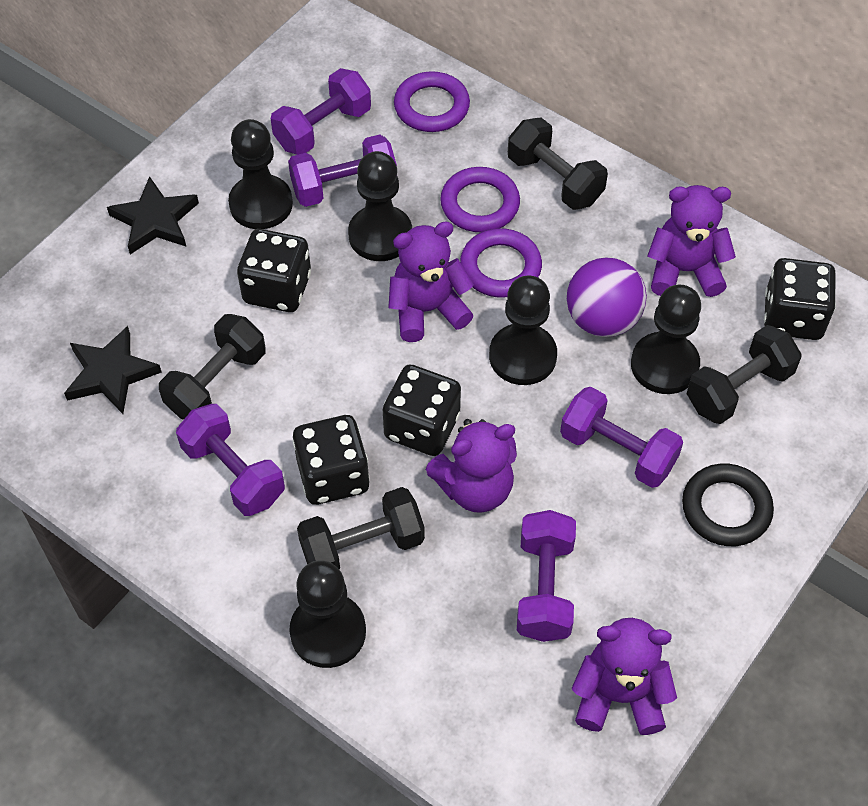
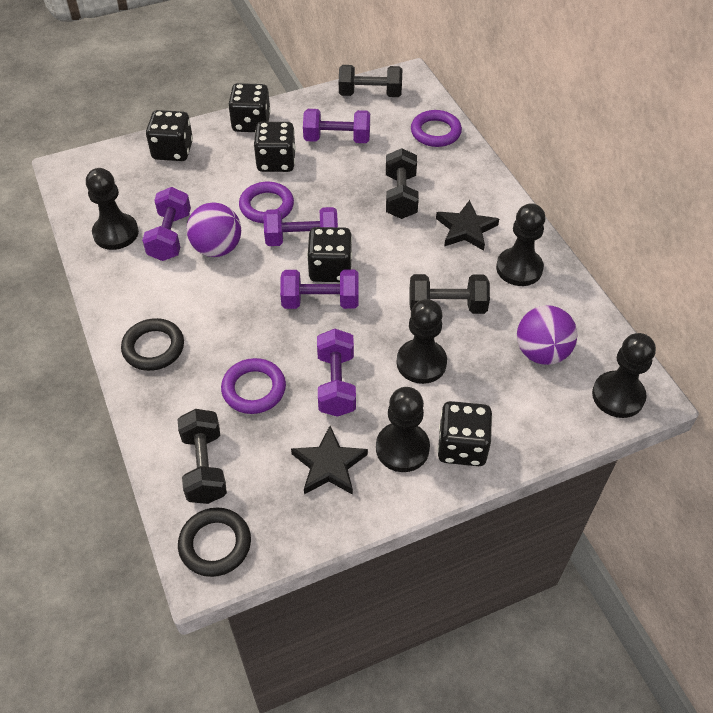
black dice: 4 -> 5
black ring: 1 -> 2
purple ball: 1 -> 2
purple teddy bear: 4 -> 0

